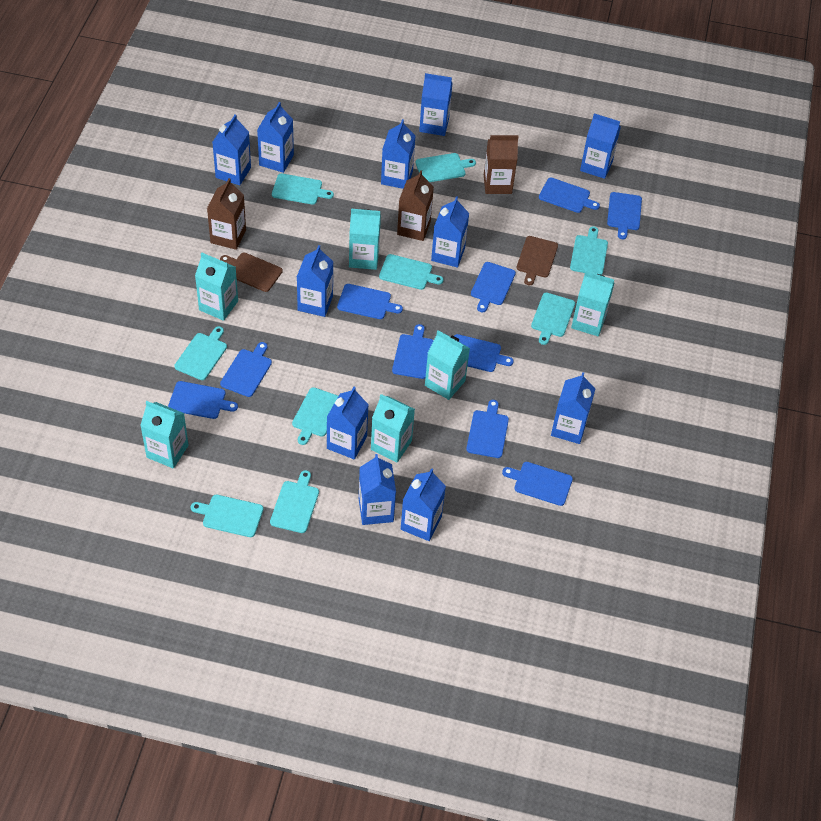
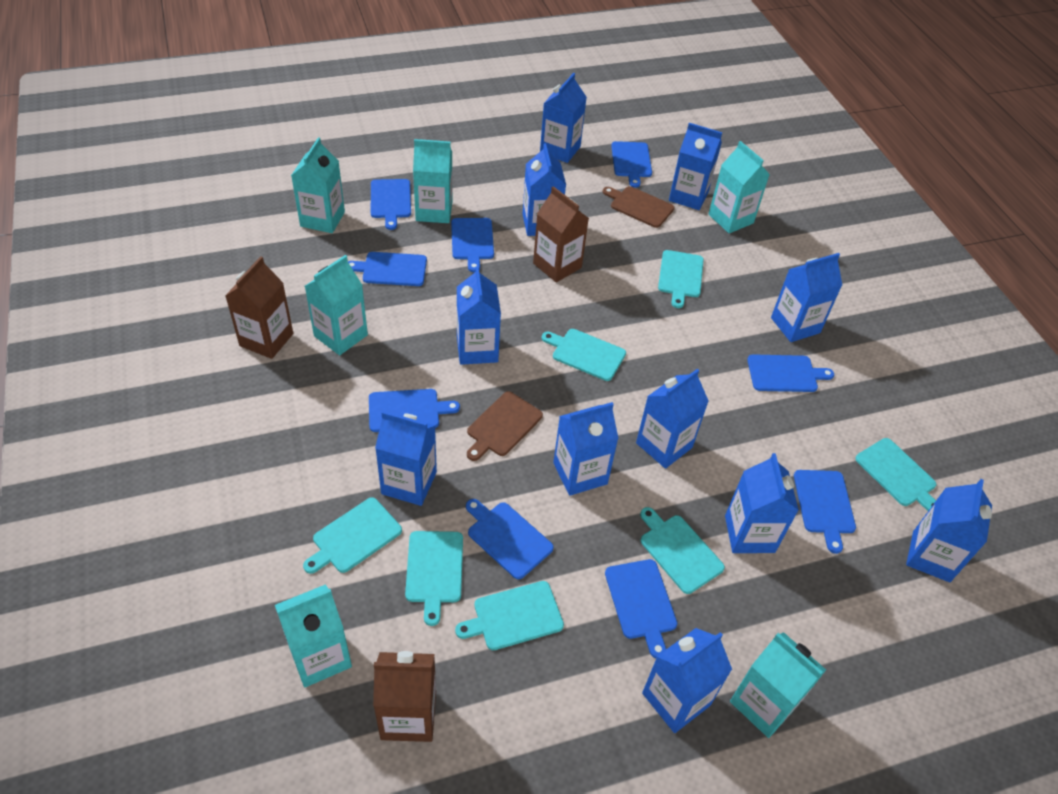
blue cutting board: 10 -> 9
turquoise cutting board: 9 -> 7

